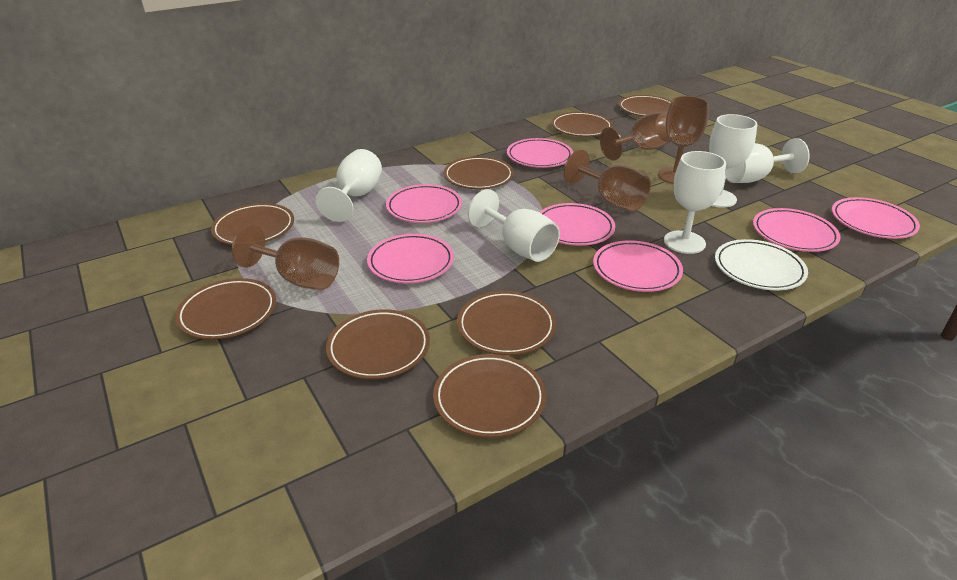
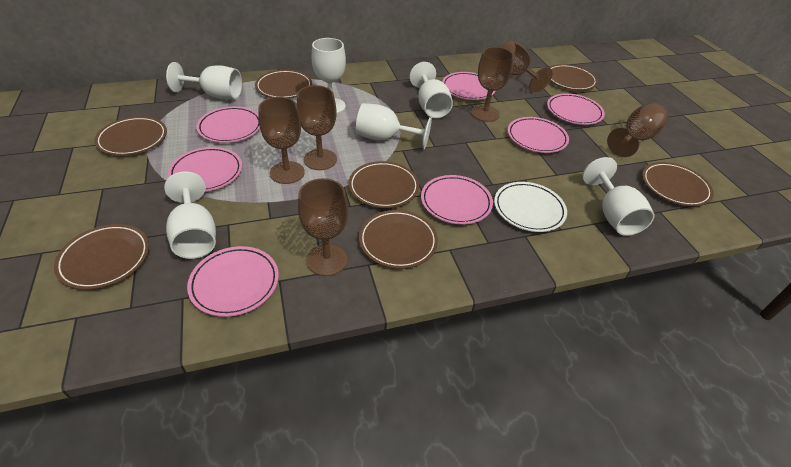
brown goblet: 4 -> 6
brown plate: 8 -> 7
white goblet: 5 -> 6

